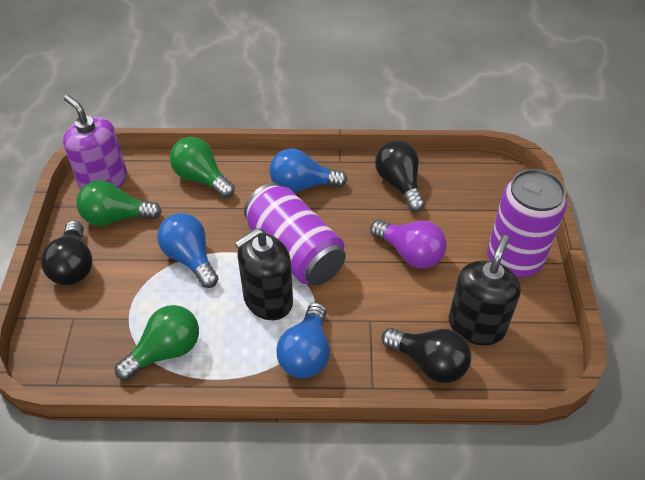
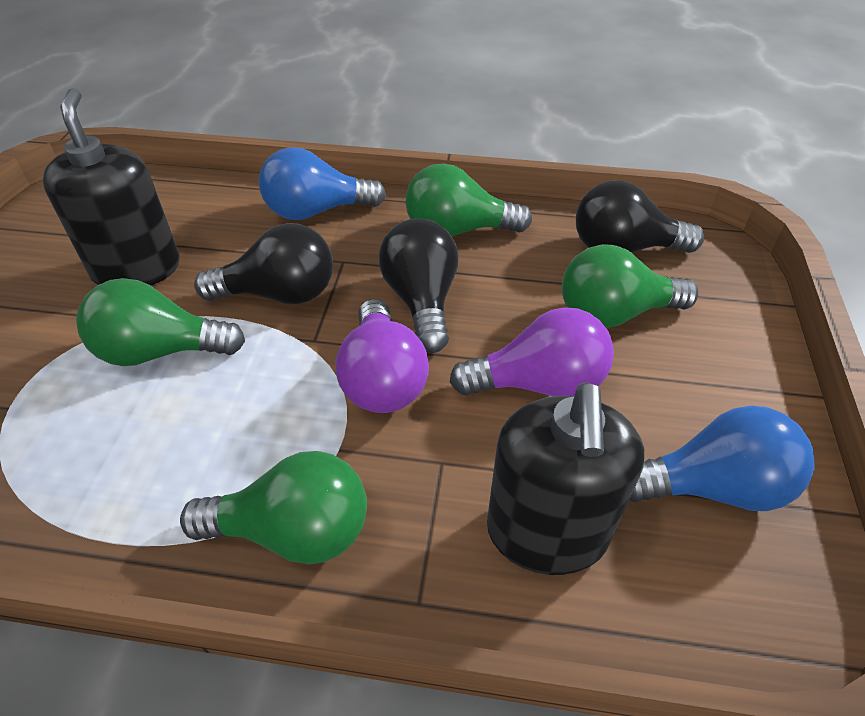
blue light bulb: 3 -> 2
green light bulb: 3 -> 4
purple can: 2 -> 0
purple light bulb: 1 -> 2
purple soap dispenser: 1 -> 0

